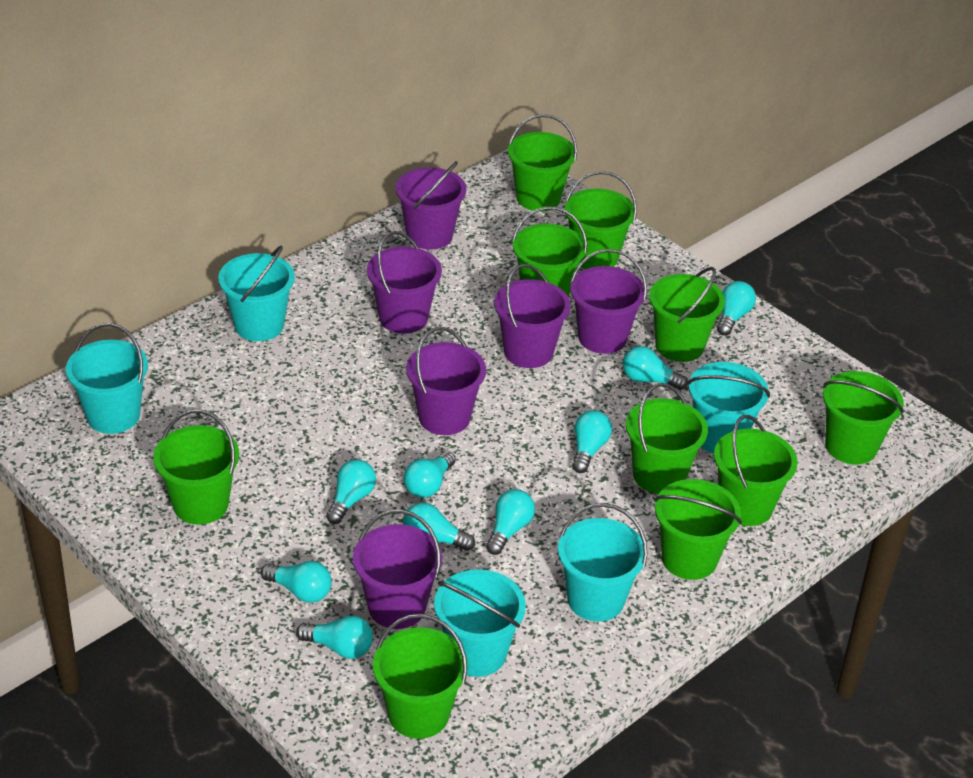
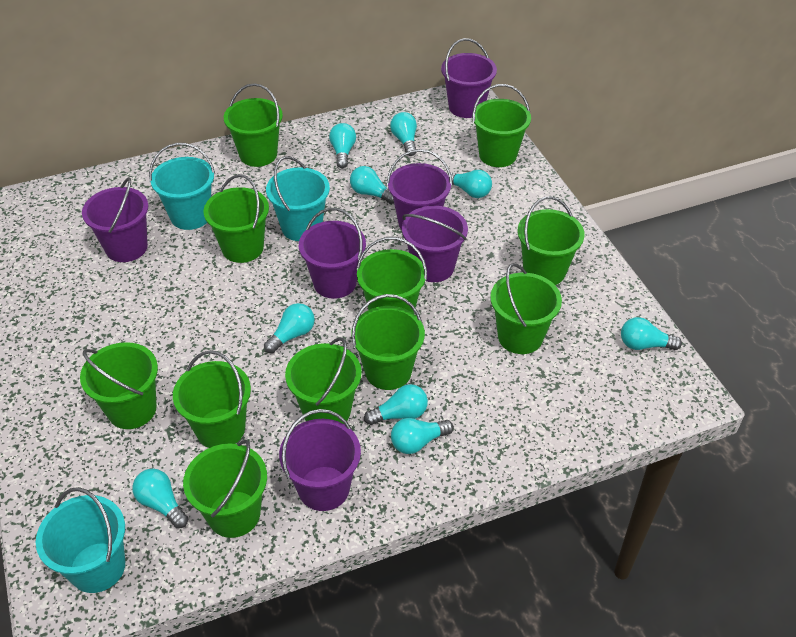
green bucket: 10 -> 11
turquoise bucket: 5 -> 3

